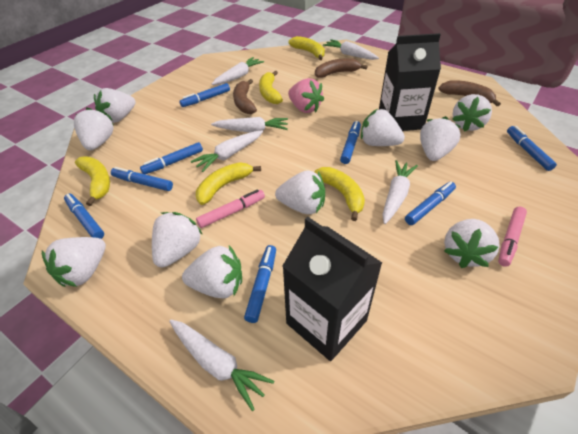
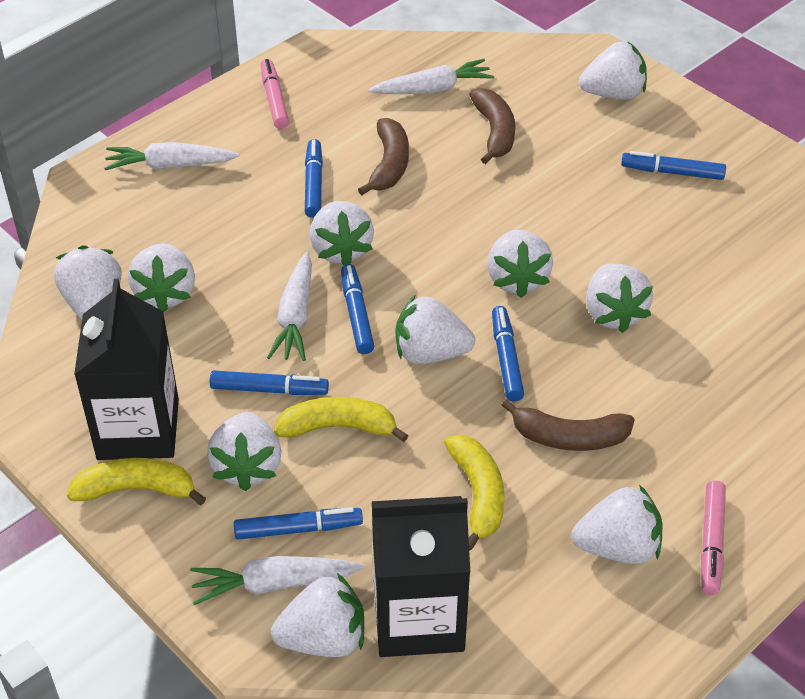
blue marker: 8 -> 6
pink strawberry: 1 -> 0
white carrot: 6 -> 4
yellow banana: 5 -> 3

